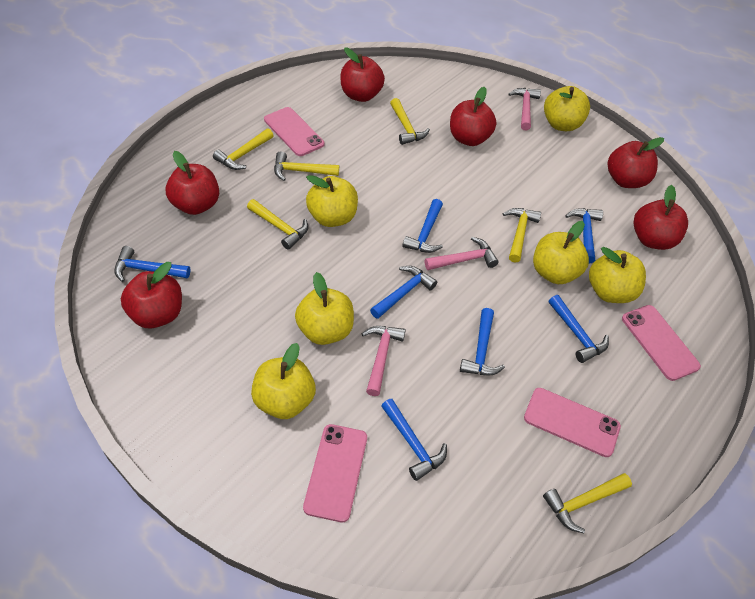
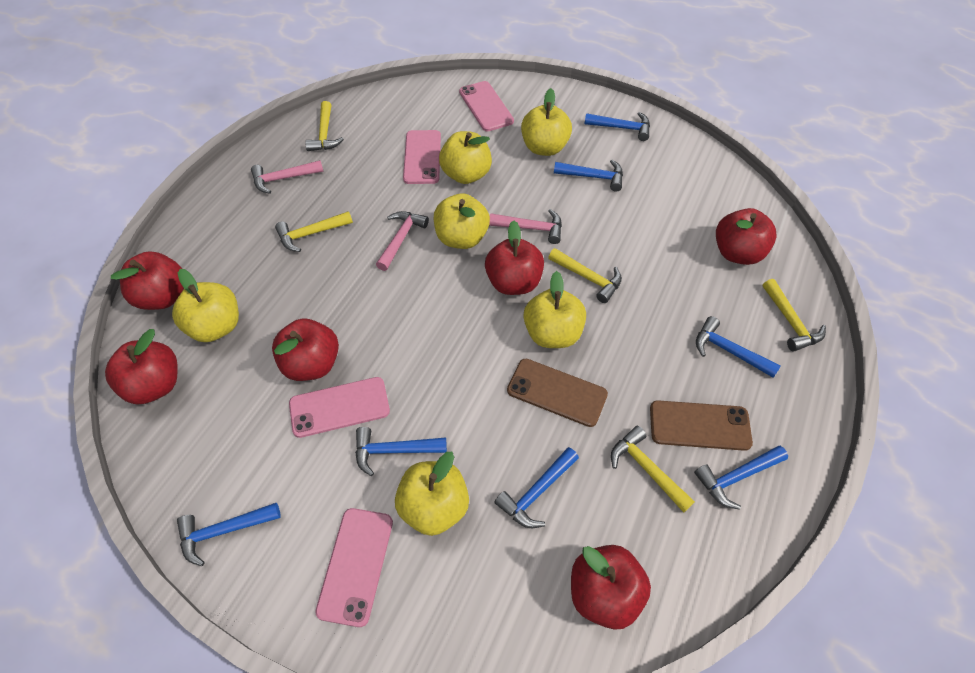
brown phone: 0 -> 2
yellow hammer: 6 -> 5

